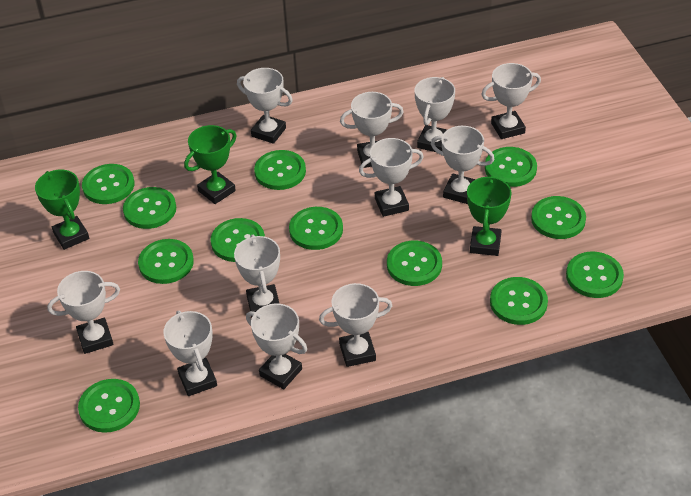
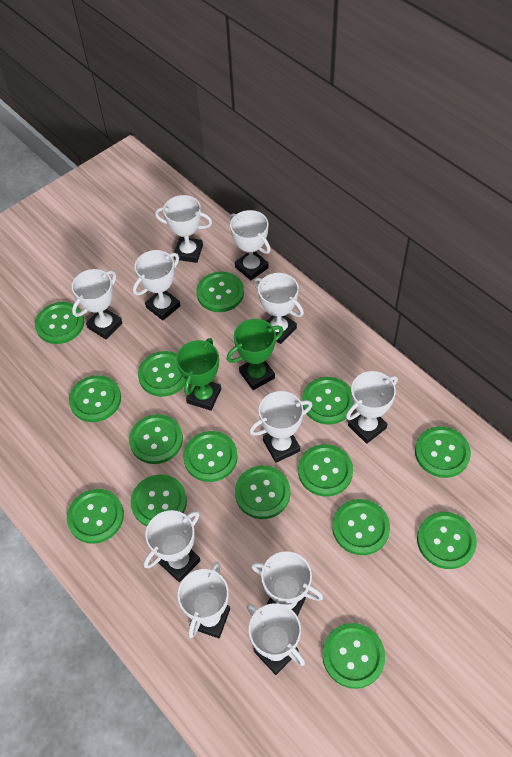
green button: 12 -> 15
green trophy: 3 -> 2

